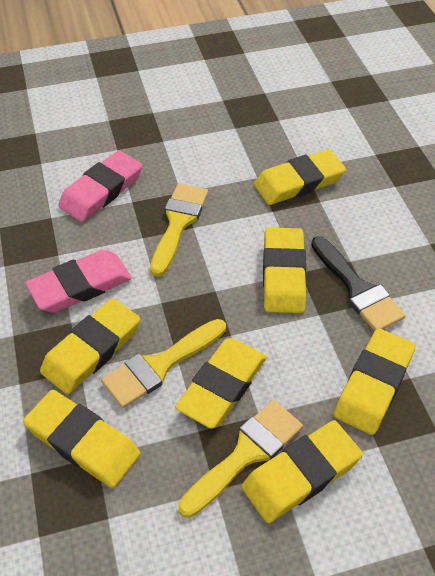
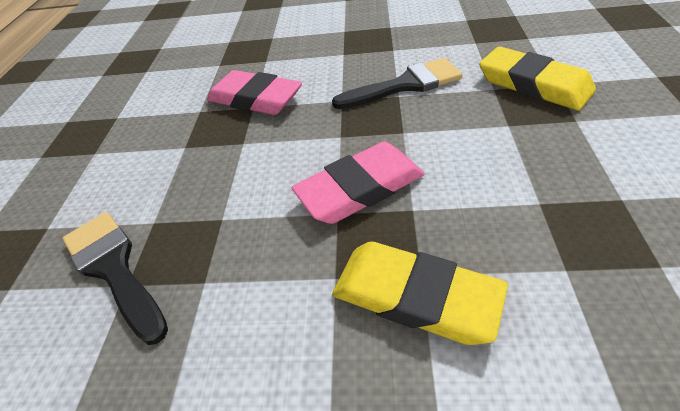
black brush: 1 -> 2
yellow brush: 3 -> 0
yellow eraser: 7 -> 2

